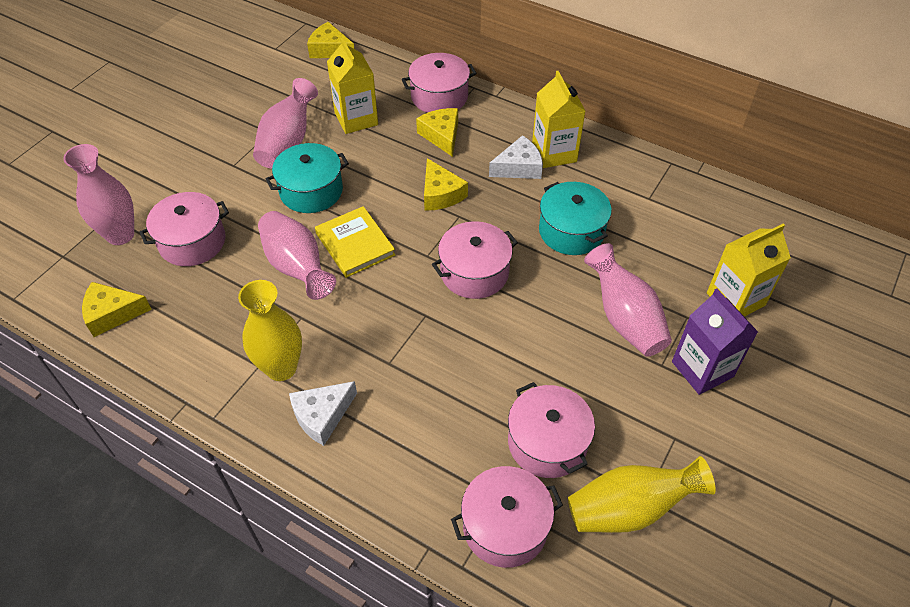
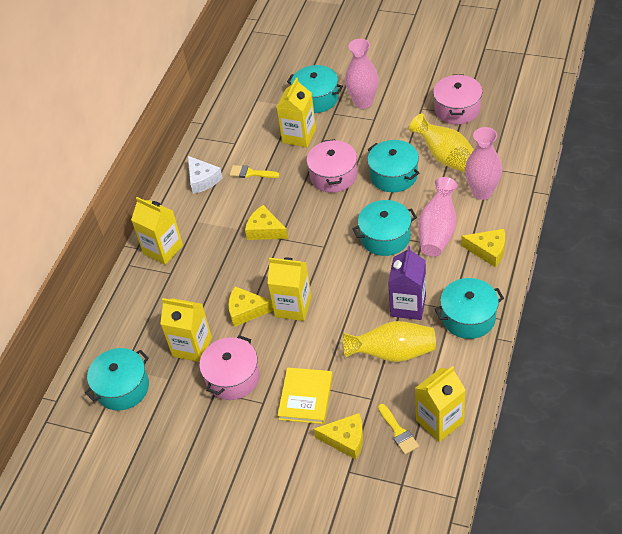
pink pot: 5 -> 3
pink vase: 4 -> 3
turquoise pot: 2 -> 5
white cheese: 2 -> 1
yellow brush: 0 -> 2
yellow carton: 3 -> 5

